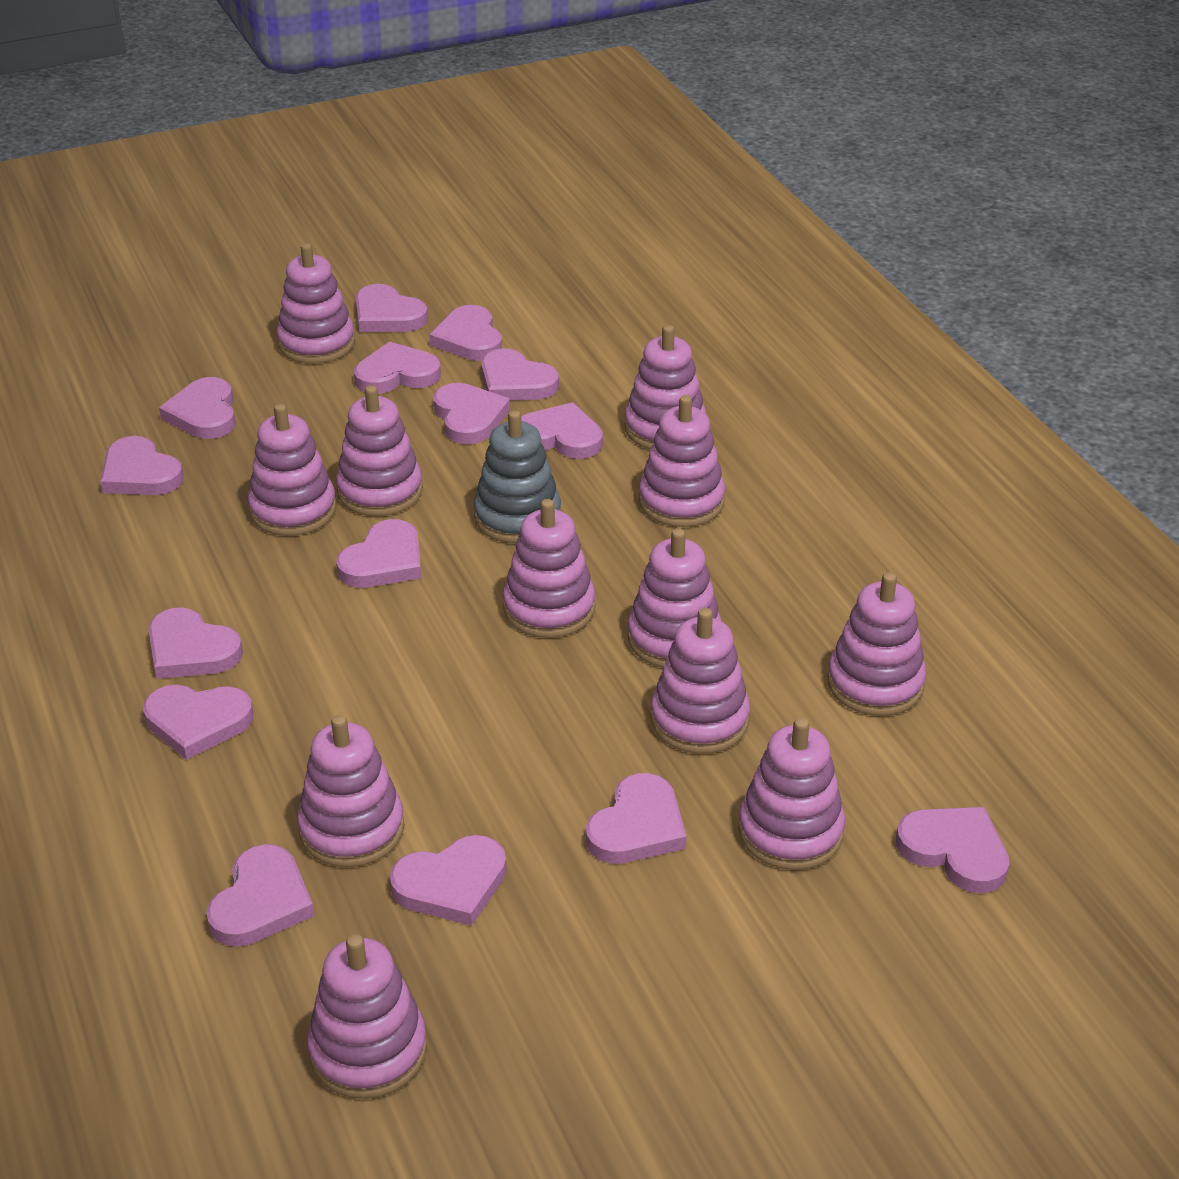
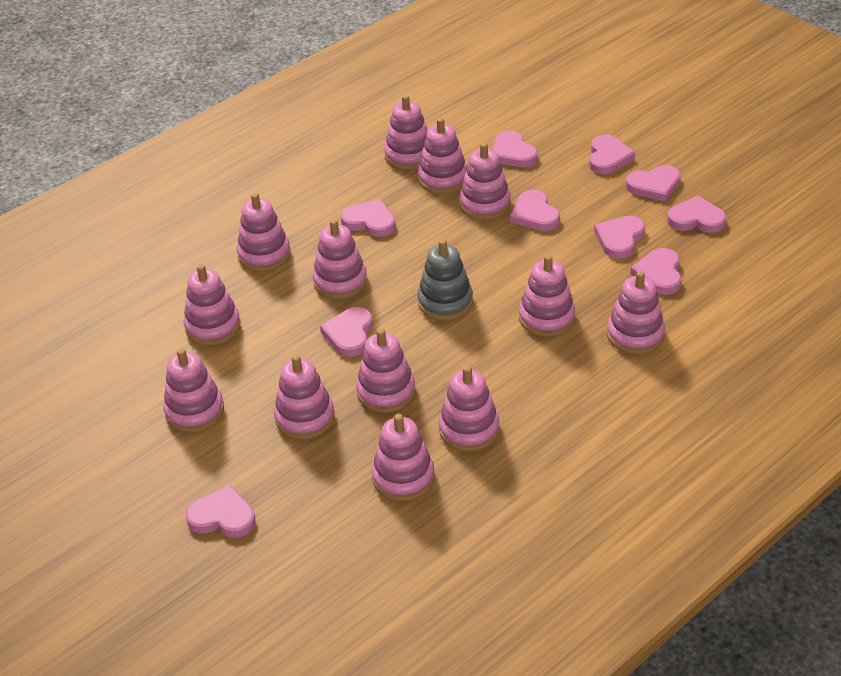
pink heart: 15 -> 10
pink stacking toy: 12 -> 13

